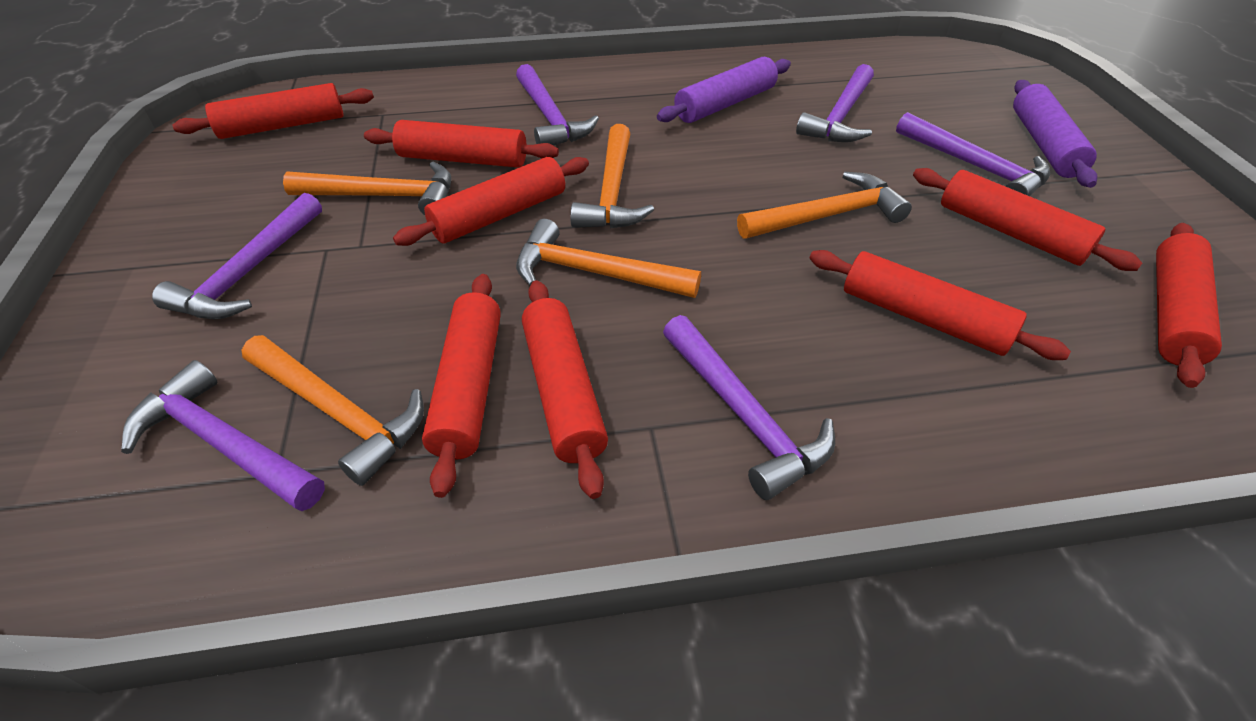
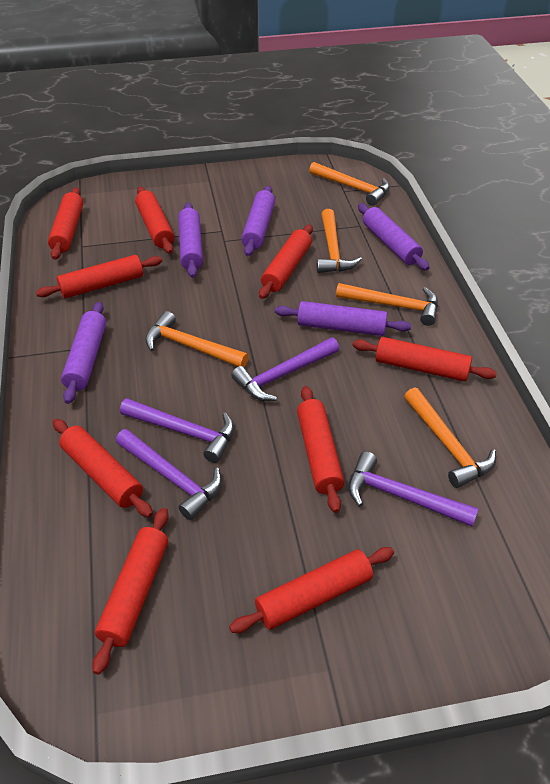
purple hammer: 6 -> 4
purple rolling pin: 2 -> 5
red rolling pin: 8 -> 9

